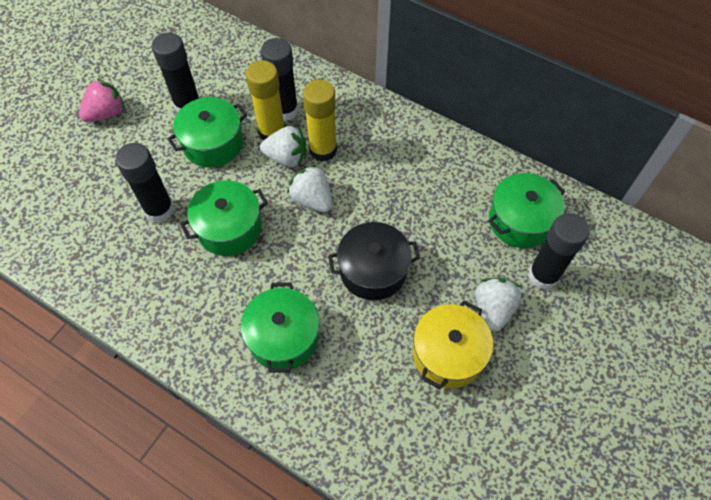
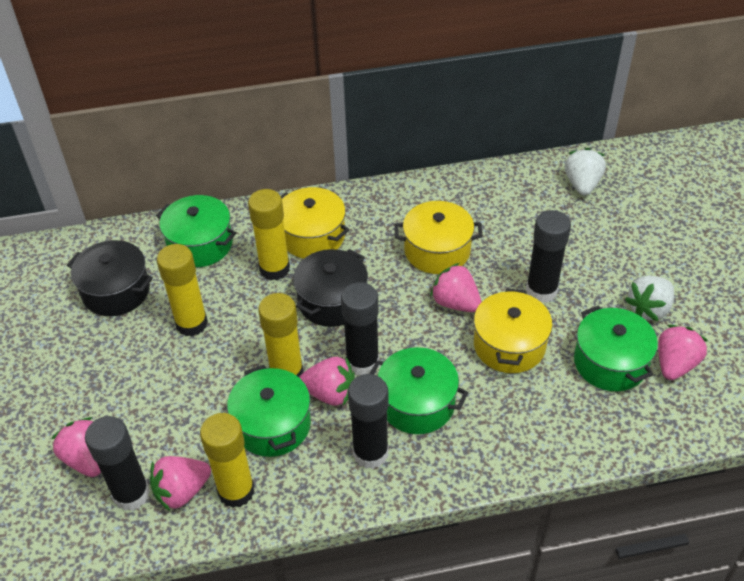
black pot: 1 -> 2
pink strawberry: 1 -> 5
white strawberry: 3 -> 2
yellow glue stick: 2 -> 4
yellow pot: 1 -> 3

